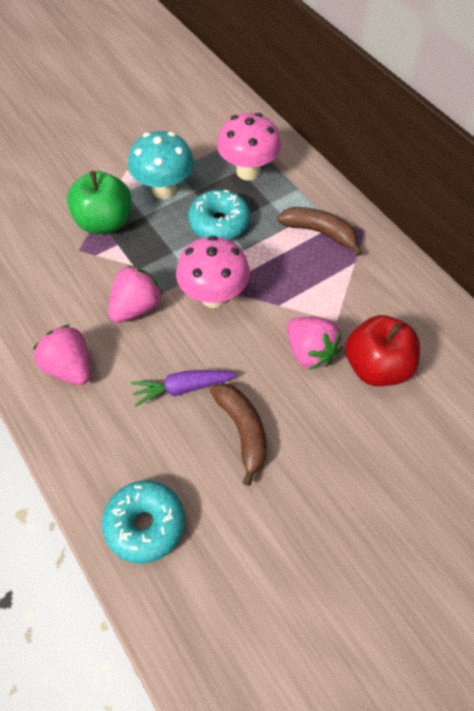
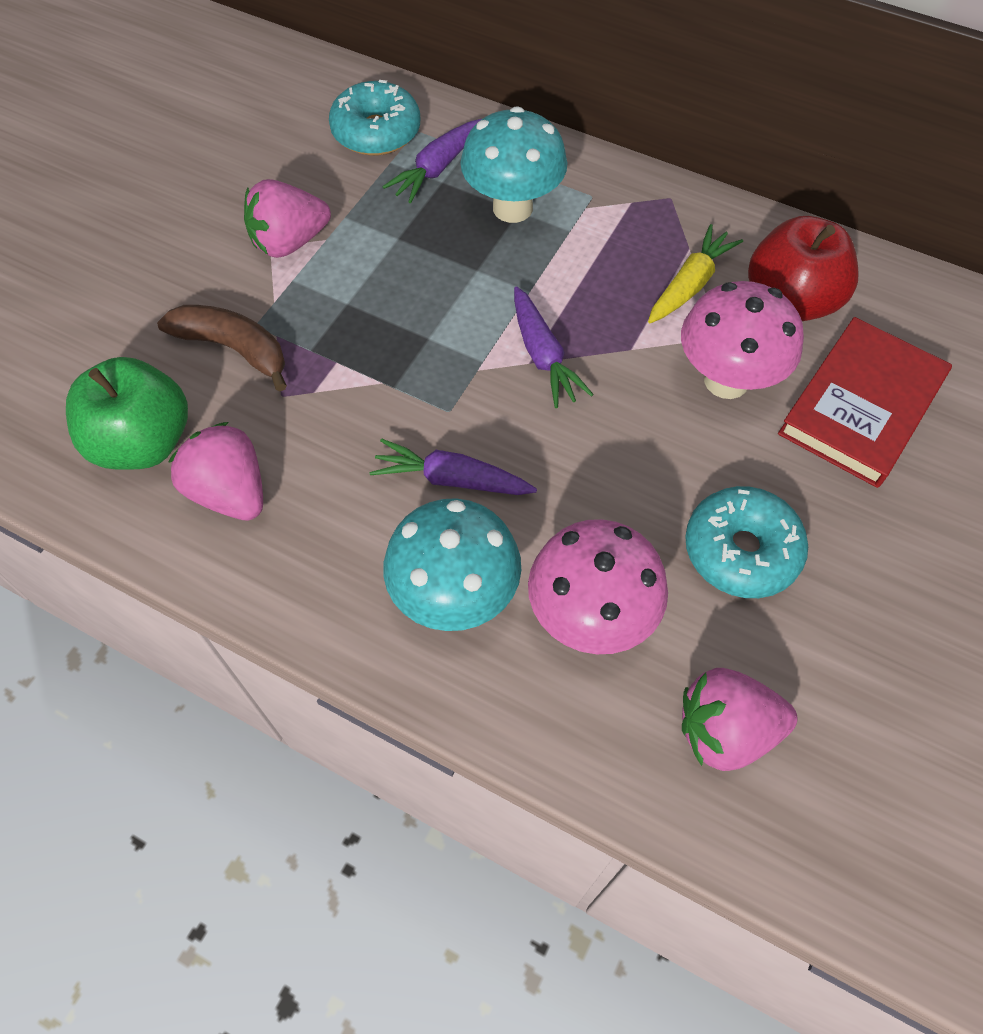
brown banana: 2 -> 1
purple carrot: 1 -> 3
red book: 0 -> 1
turquoise mushroom: 1 -> 2
yellow carrot: 0 -> 1

